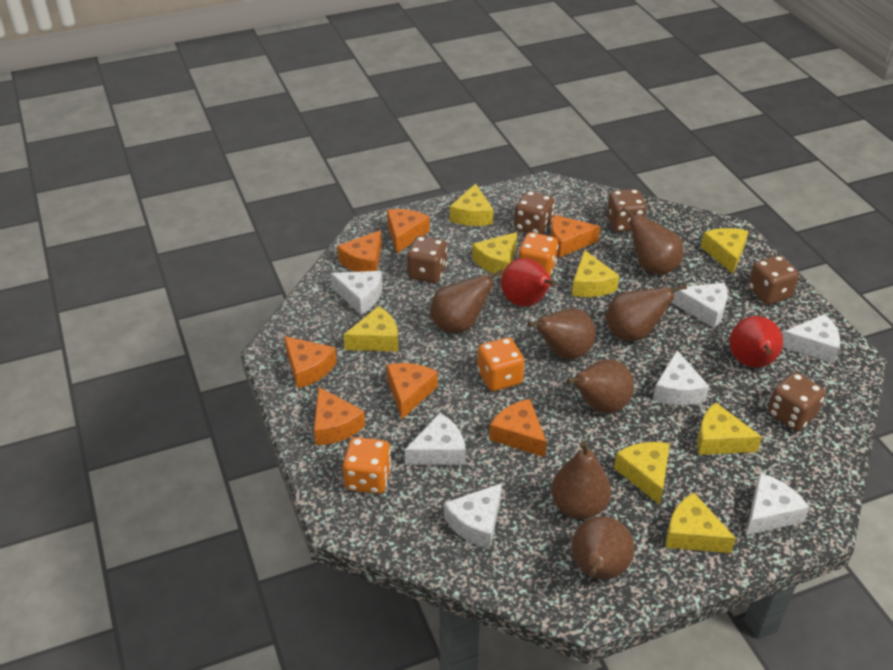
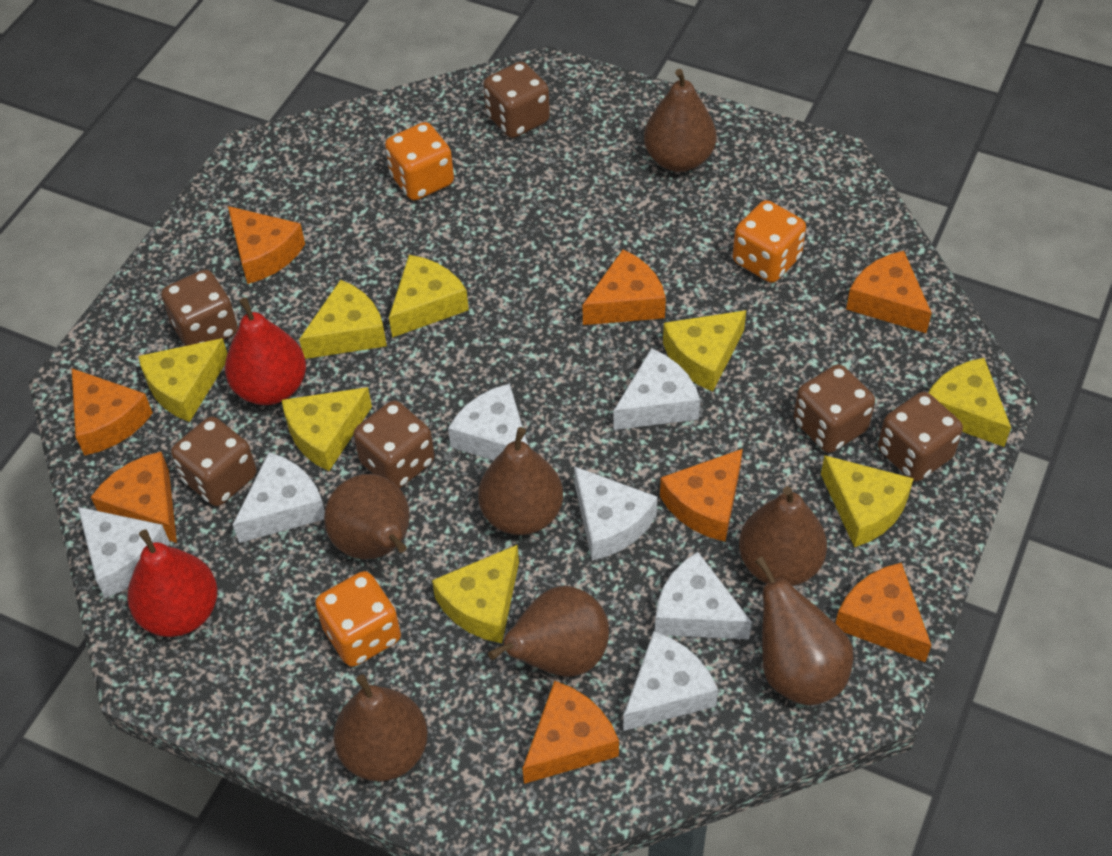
brown dice: 5 -> 6
orange cheese: 7 -> 8

